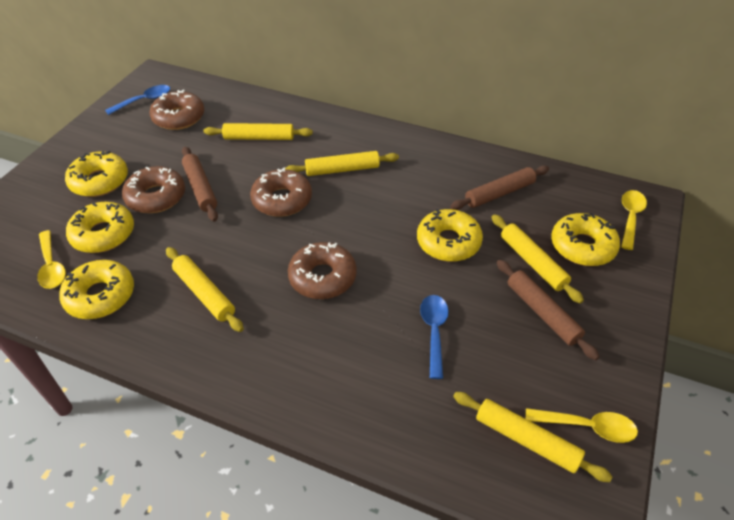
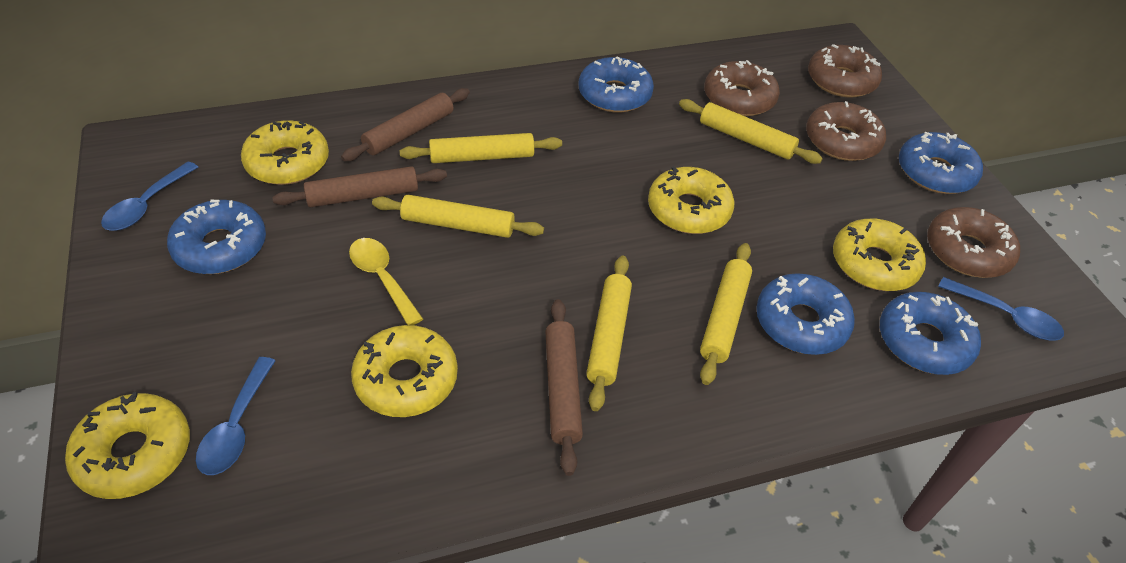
blue donut: 0 -> 5
blue spoon: 2 -> 3
yellow spoon: 3 -> 1

